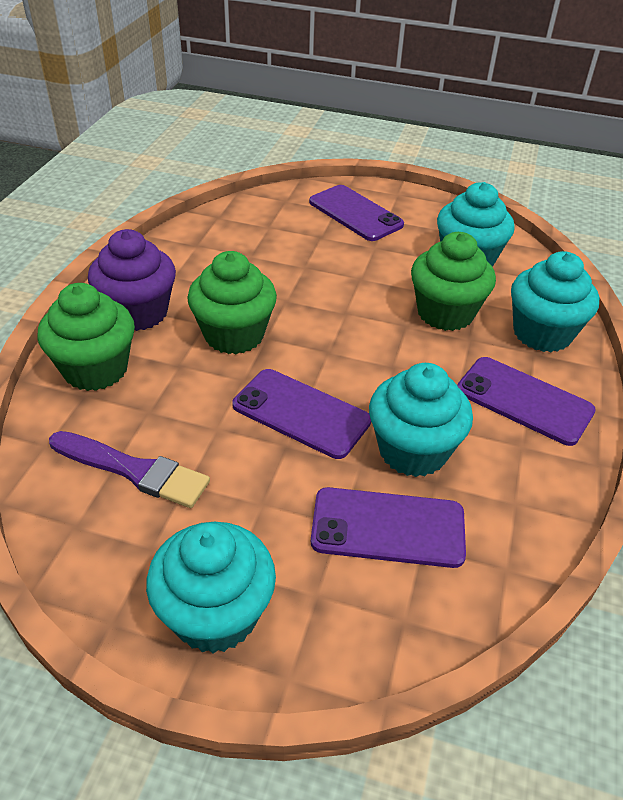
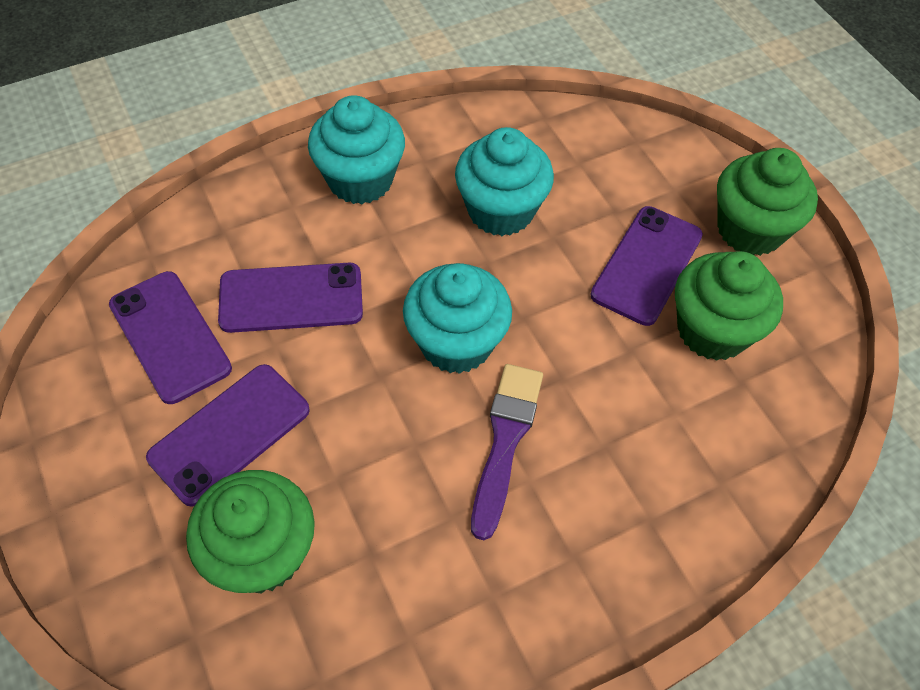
purple cupcake: 1 -> 0
turquoise cupcake: 4 -> 3

